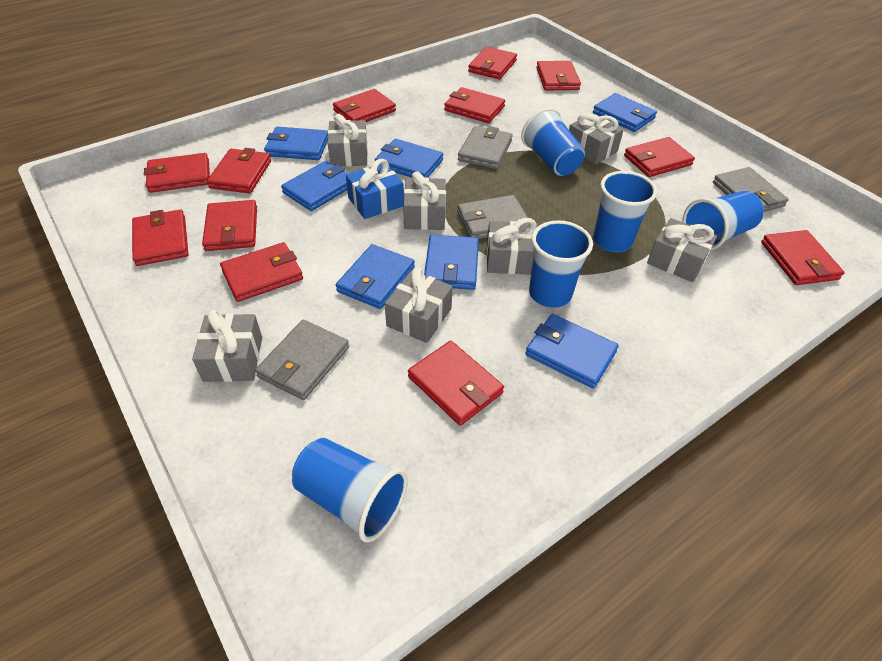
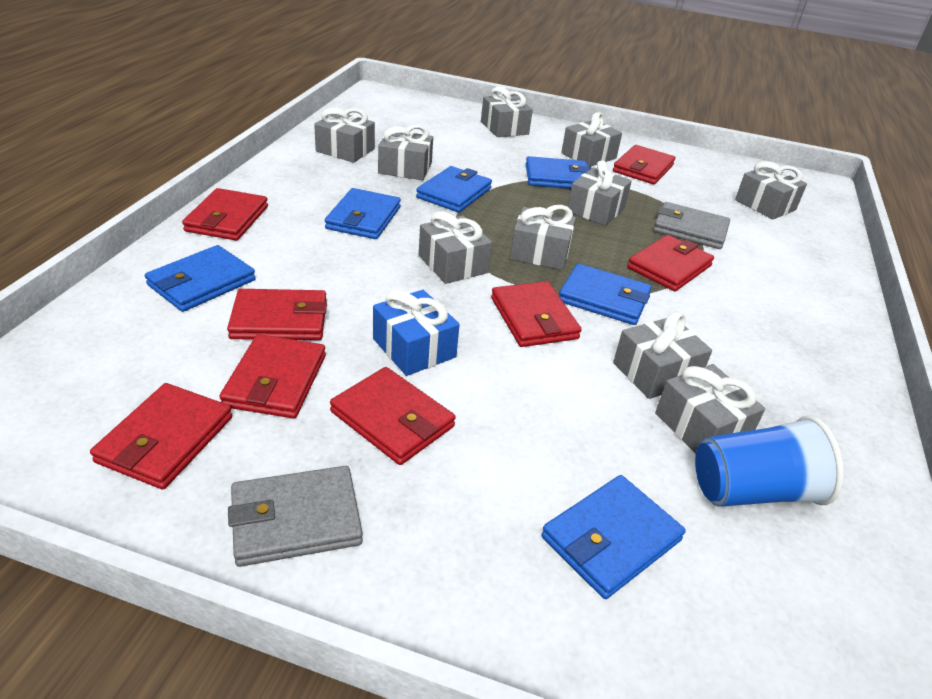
blue cup: 5 -> 1
blue wallet: 7 -> 6
grey gift: 7 -> 10
grey wallet: 4 -> 2
red wallet: 12 -> 8

